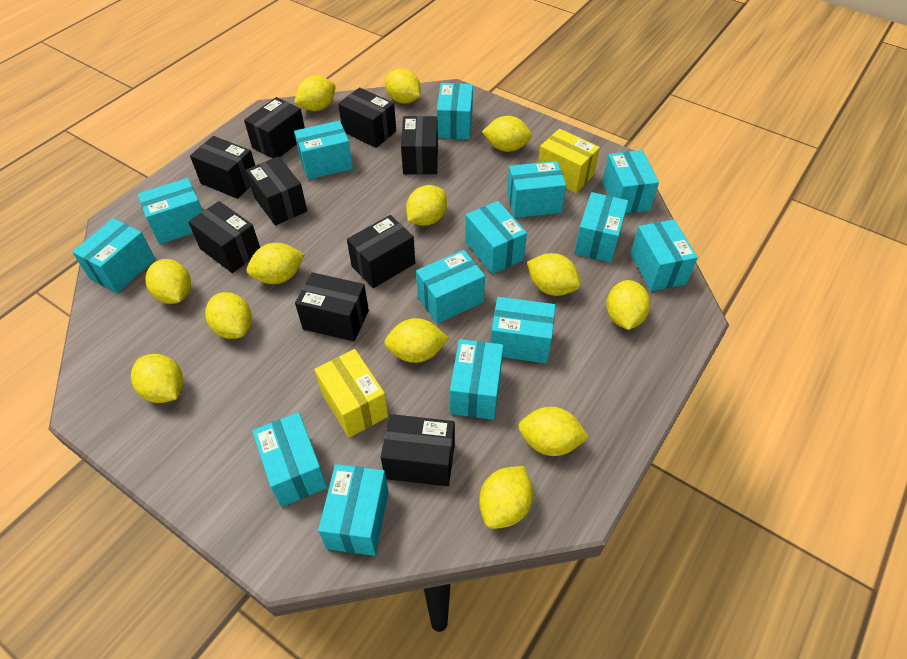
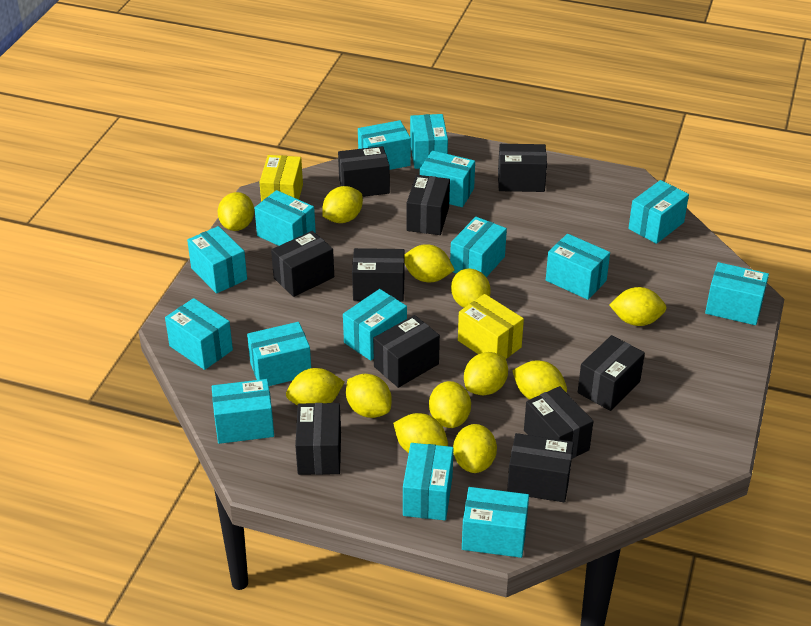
black box: 9 -> 10
turquoise box: 14 -> 15
yellow lemon: 13 -> 12

